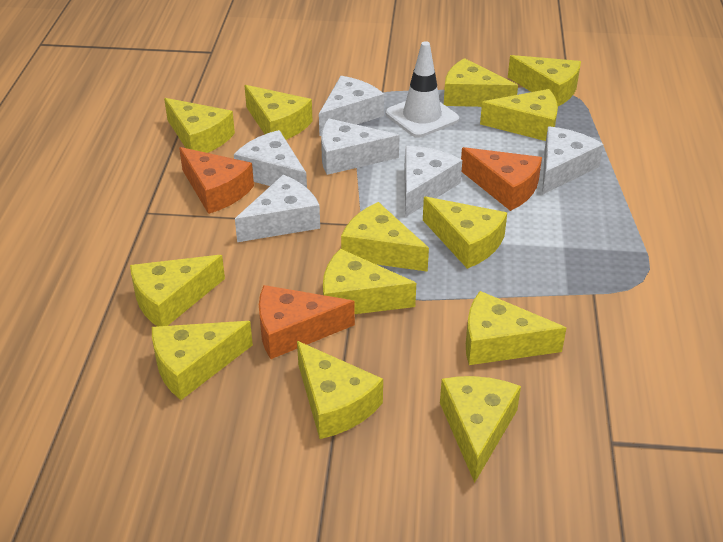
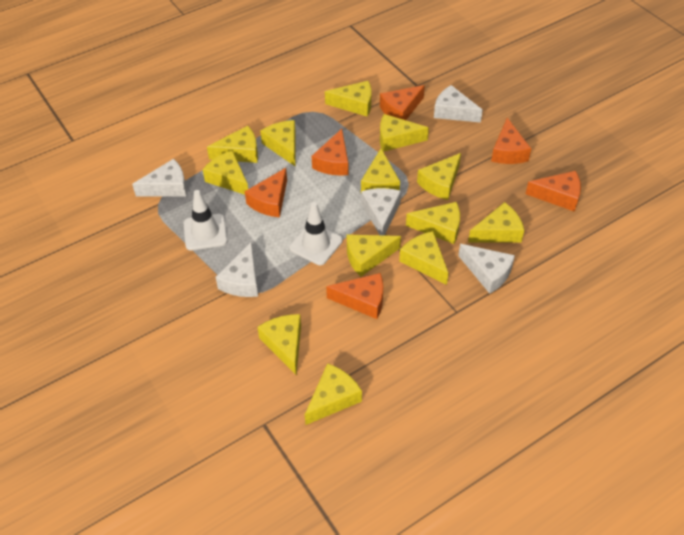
orange cheese: 3 -> 6
white cheese: 6 -> 5
white traffic cone: 1 -> 2

